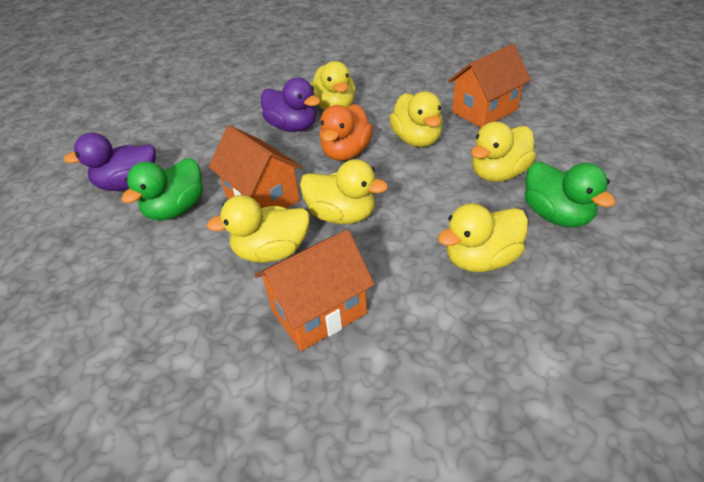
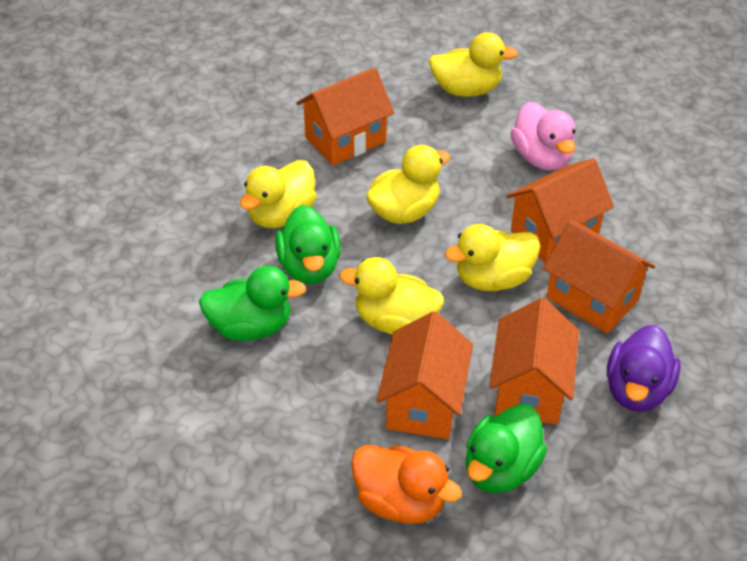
green duck: 2 -> 3
orange house: 3 -> 5
pink duck: 0 -> 1
purple duck: 2 -> 1
yellow duck: 6 -> 5

